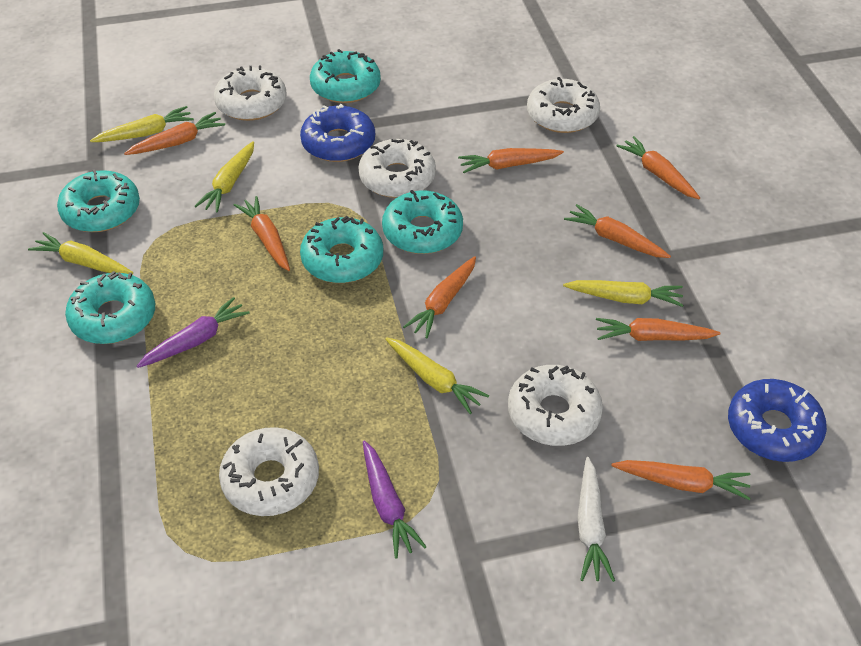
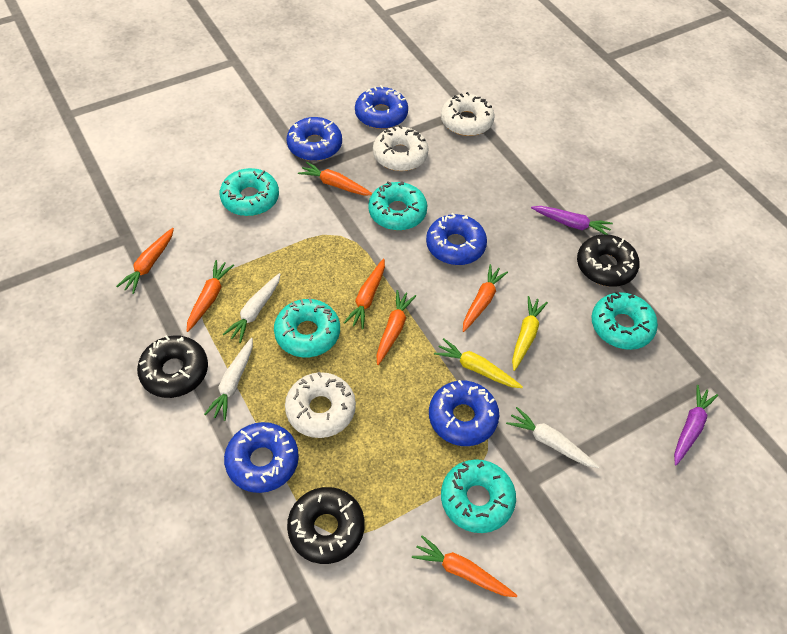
black donut: 0 -> 3
blue donut: 2 -> 5
orange carrot: 8 -> 7
white carrot: 1 -> 3
white donut: 5 -> 3
yellow carrot: 5 -> 2

